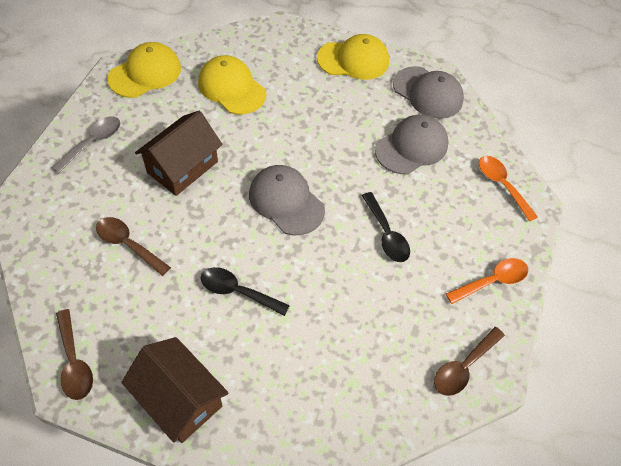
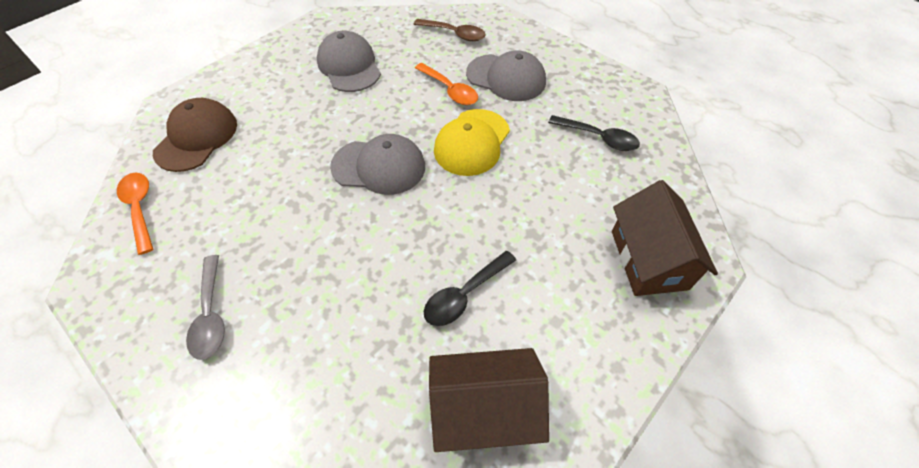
brown cap: 0 -> 1
brown spoon: 3 -> 1
yellow cap: 3 -> 1

